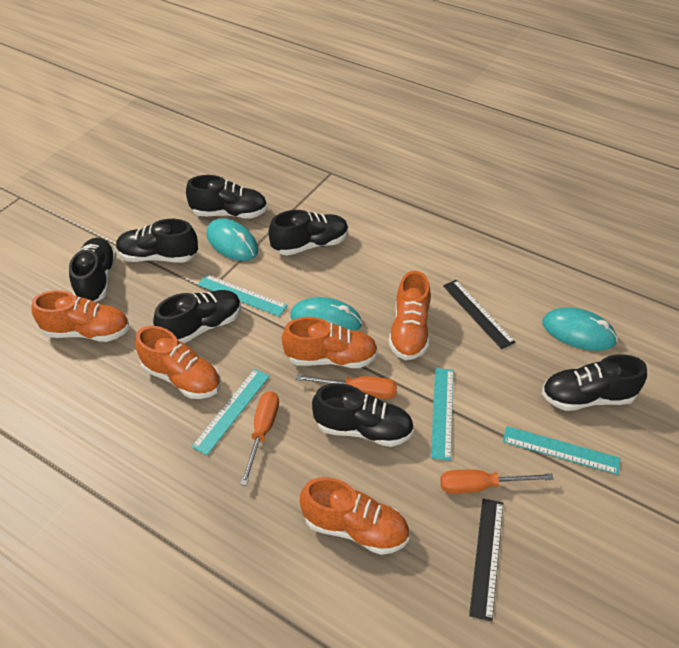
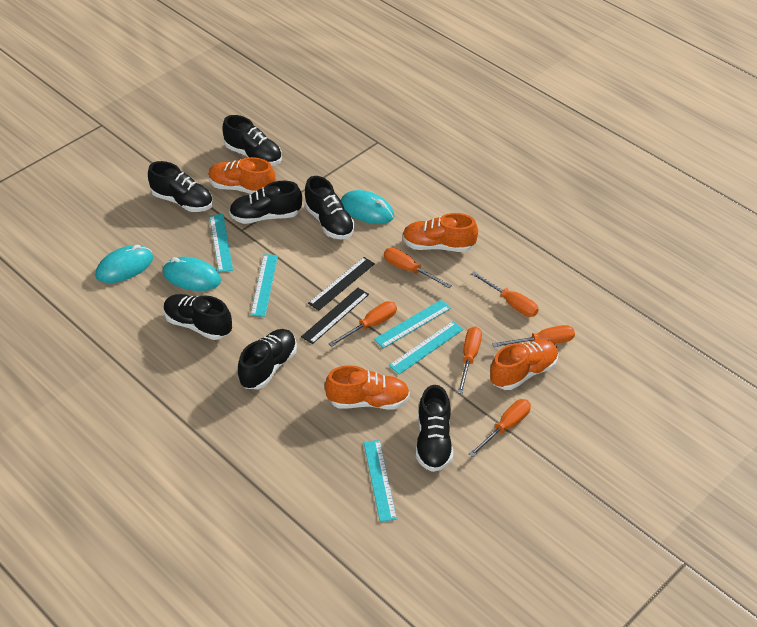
orange screwdriver: 3 -> 6
orange shoe: 5 -> 4
turquoise ruler: 4 -> 5

